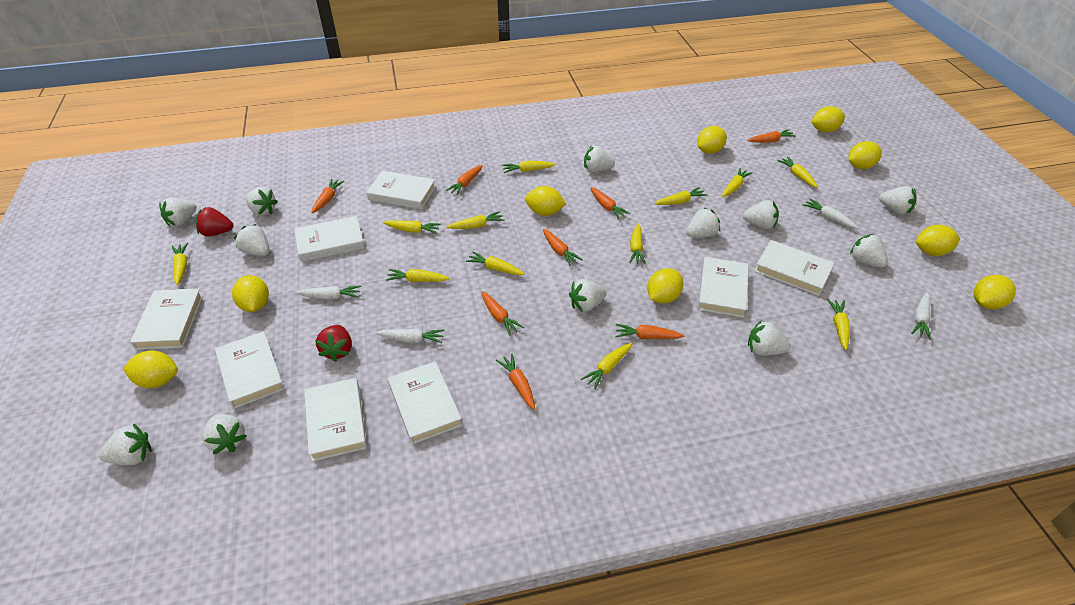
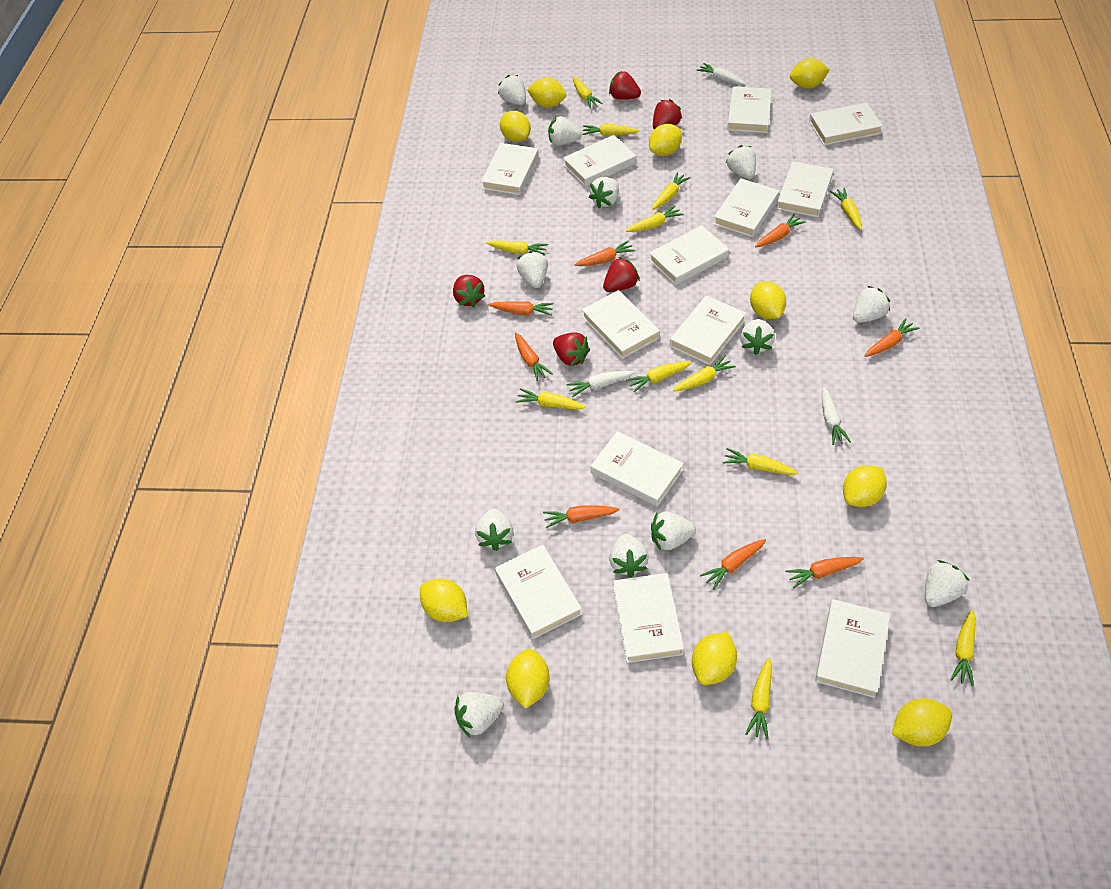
red strawberry: 2 -> 5
white book: 8 -> 13
white carrot: 4 -> 3
yellow lemon: 9 -> 10

